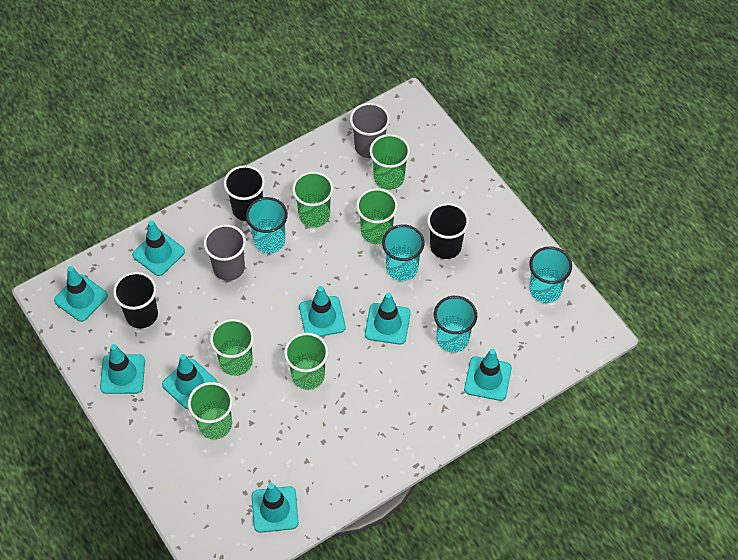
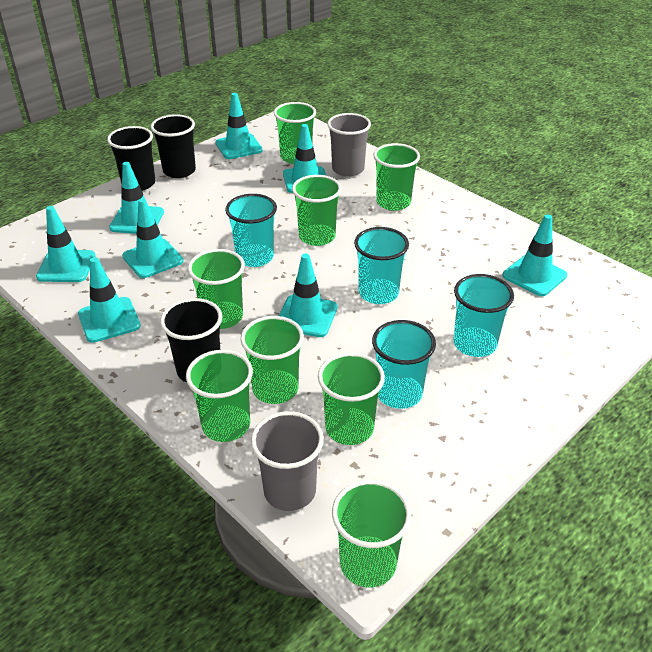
green cup: 6 -> 8

